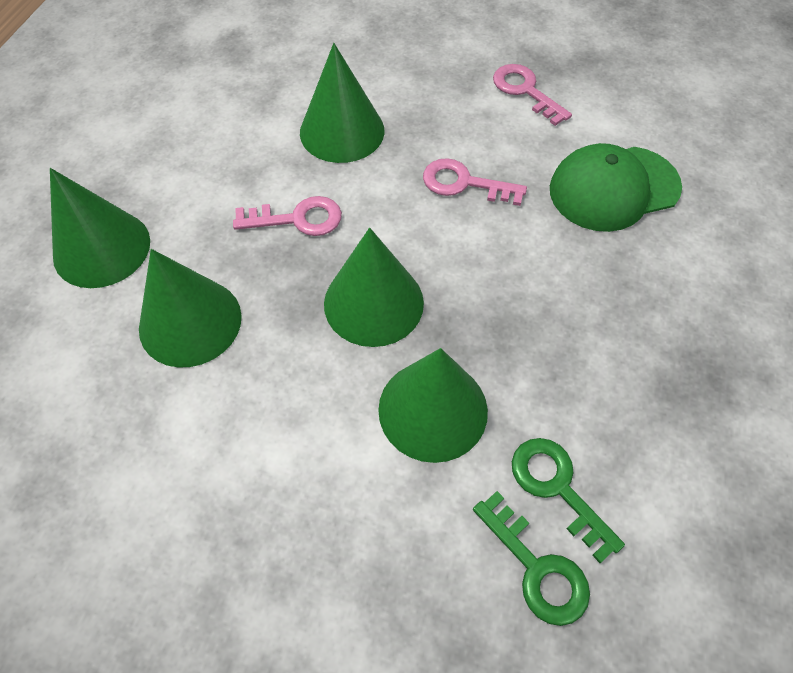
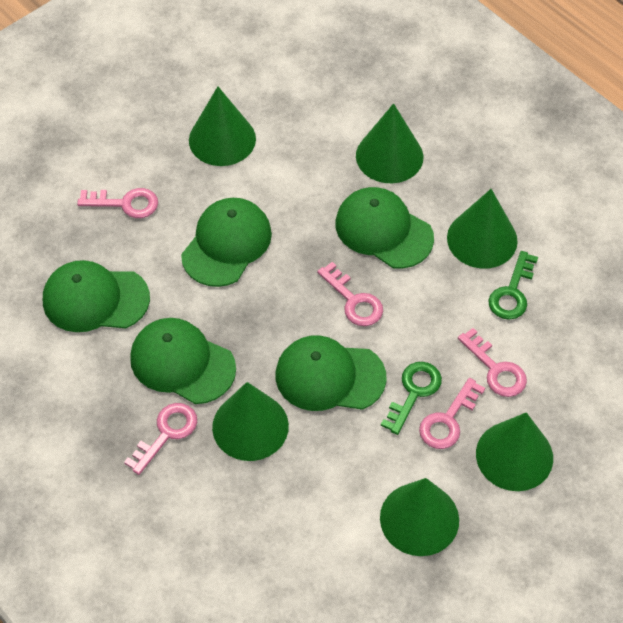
green cap: 1 -> 5
green cone: 5 -> 6
pink key: 3 -> 5

